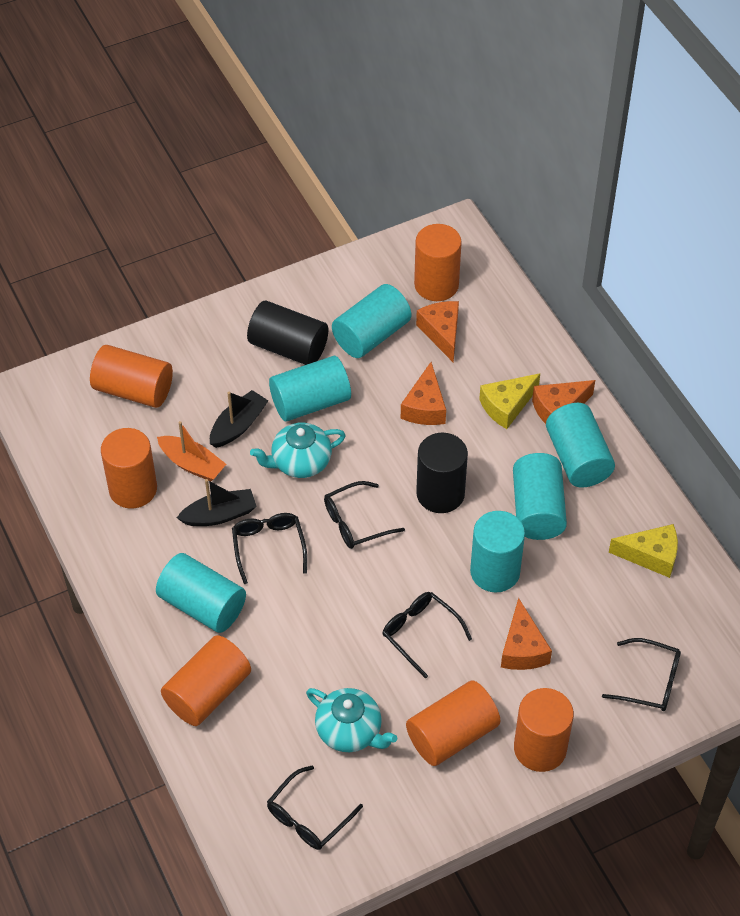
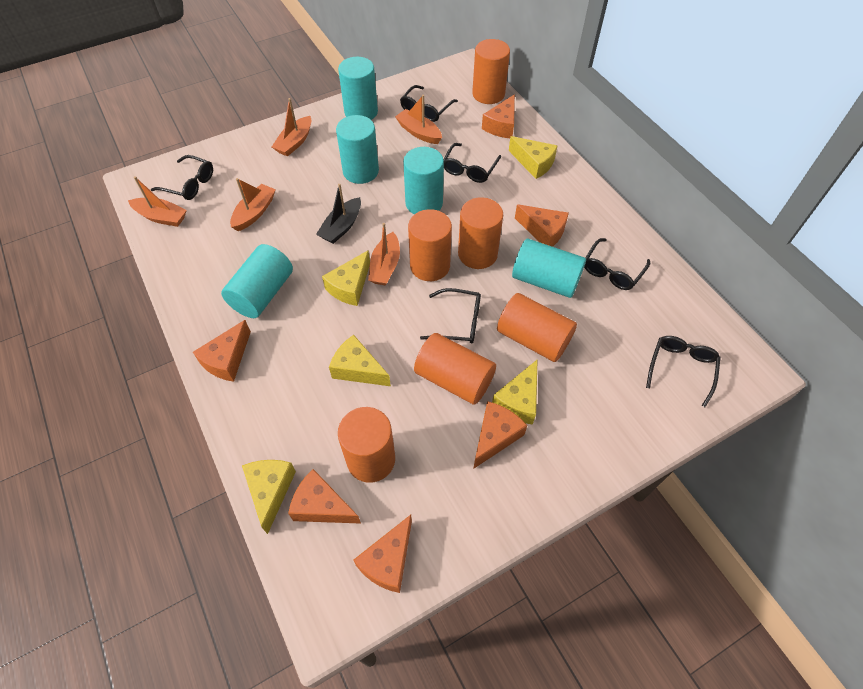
black boat: 2 -> 1
black cylinder: 2 -> 0
black glasses: 5 -> 6
orange boat: 1 -> 5
orange cheese: 4 -> 6
turquoise cylinder: 6 -> 5
turquoise teapot: 2 -> 0
yellow cheese: 2 -> 5

